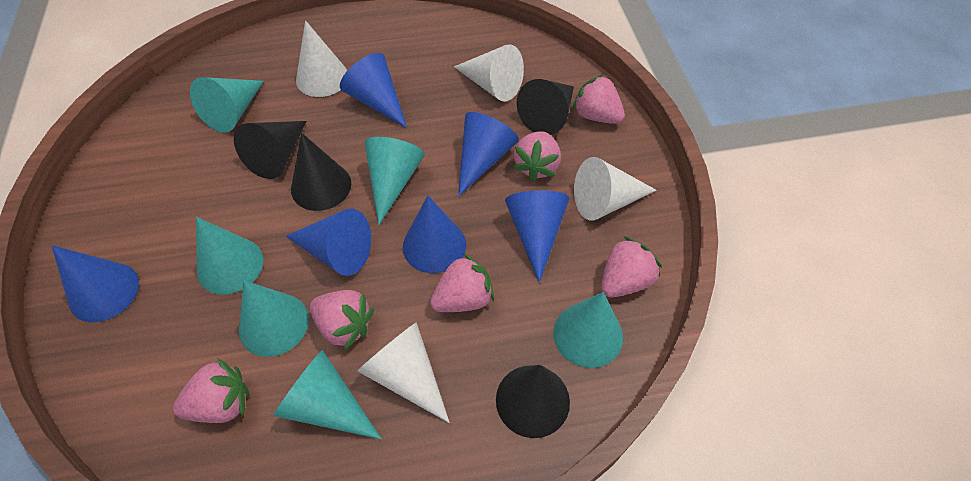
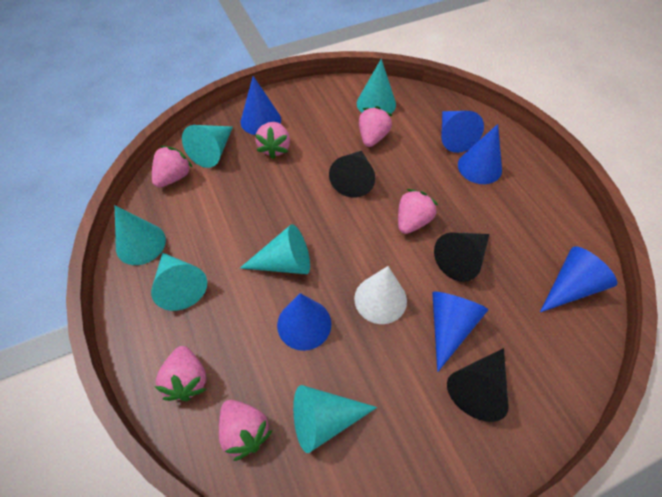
black cone: 4 -> 3
white cone: 4 -> 1

